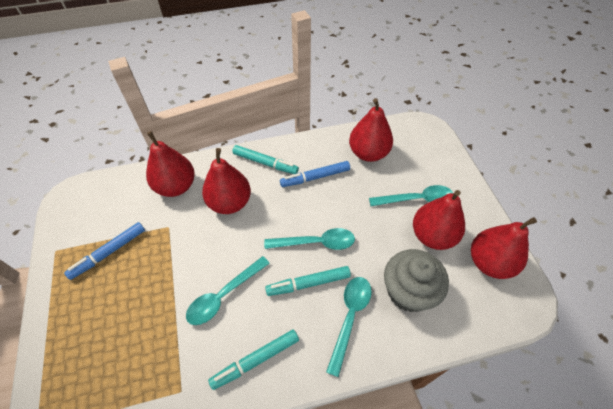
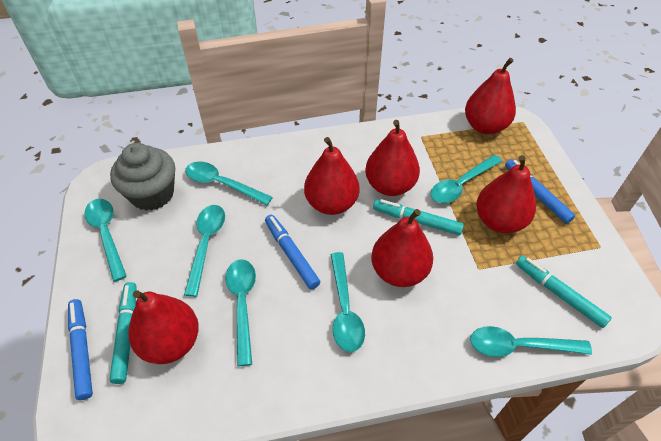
blue marker: 2 -> 3
red pear: 5 -> 6
turquoise spoon: 4 -> 7

